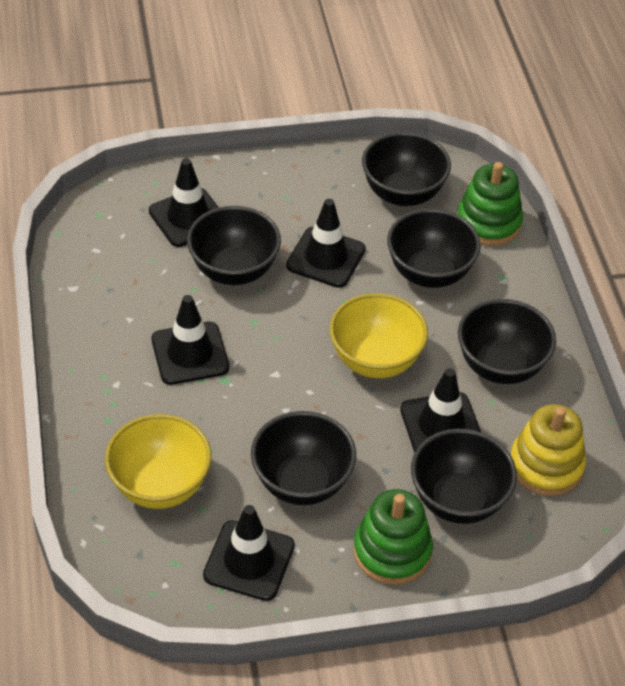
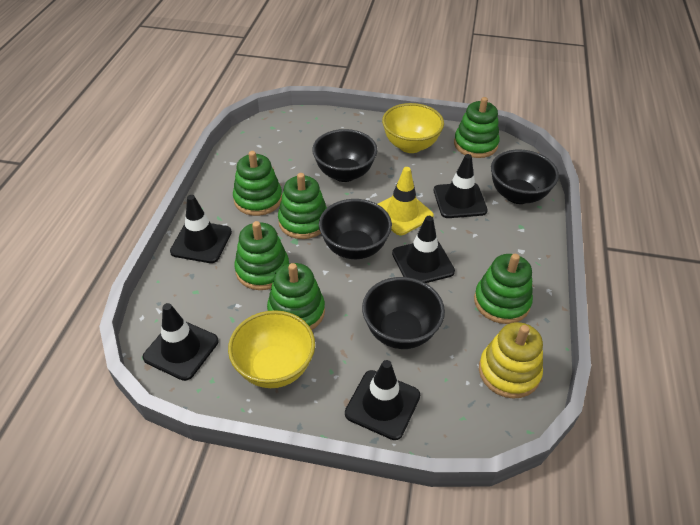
black bowl: 6 -> 4
green stacking toy: 2 -> 6
yellow traffic cone: 0 -> 1

